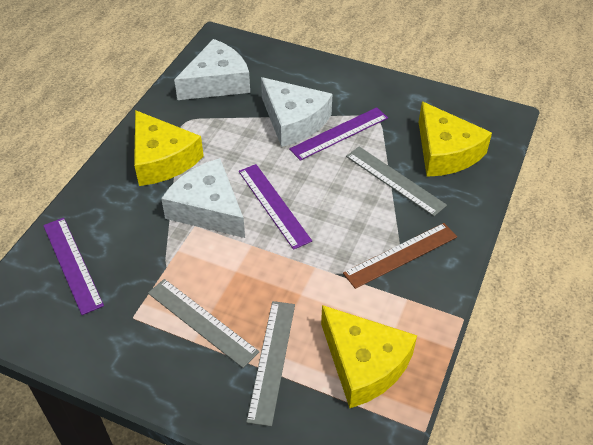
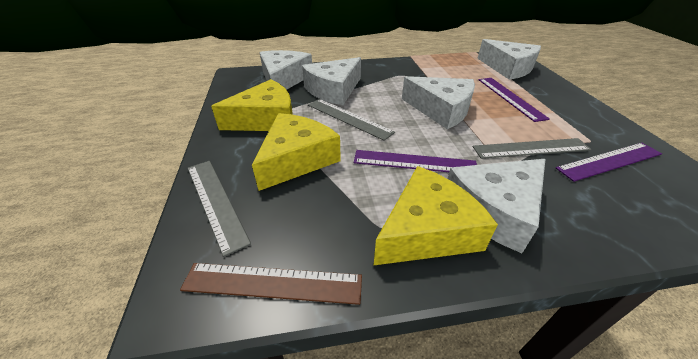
white cheese: 3 -> 5

